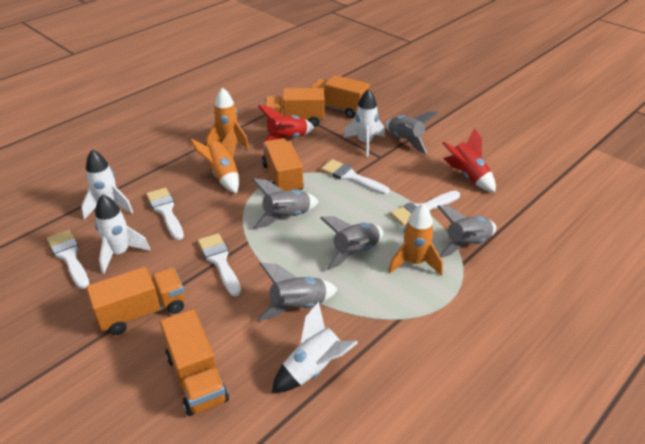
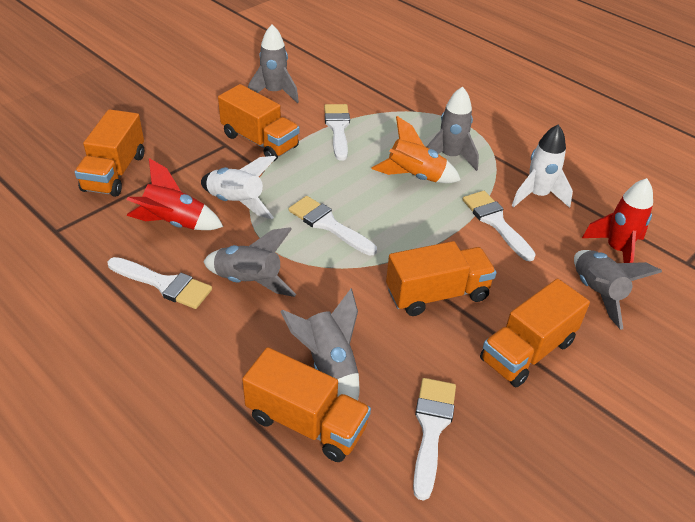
orange rocket: 3 -> 1
white rocket: 4 -> 2

